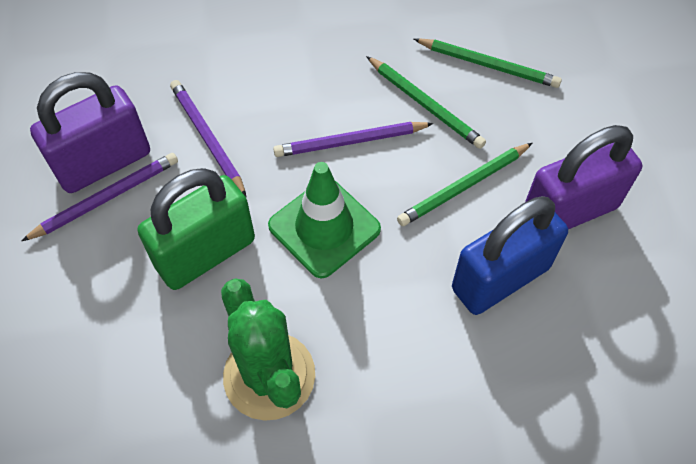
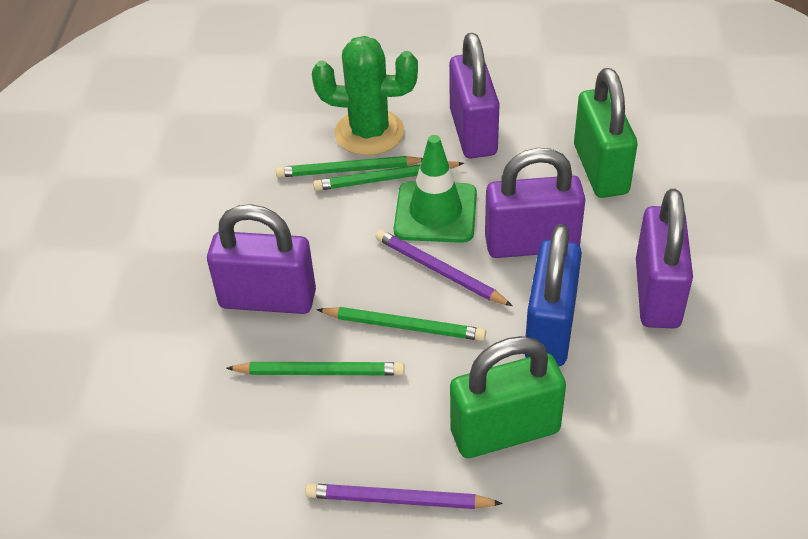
green padlock: 1 -> 2
green pencil: 3 -> 4
purple padlock: 2 -> 4
purple pencil: 3 -> 2

